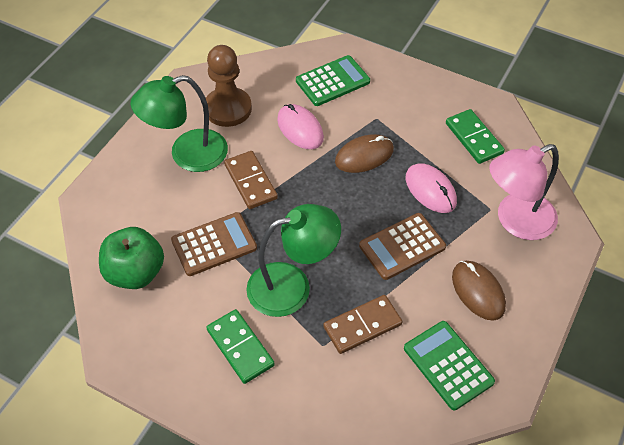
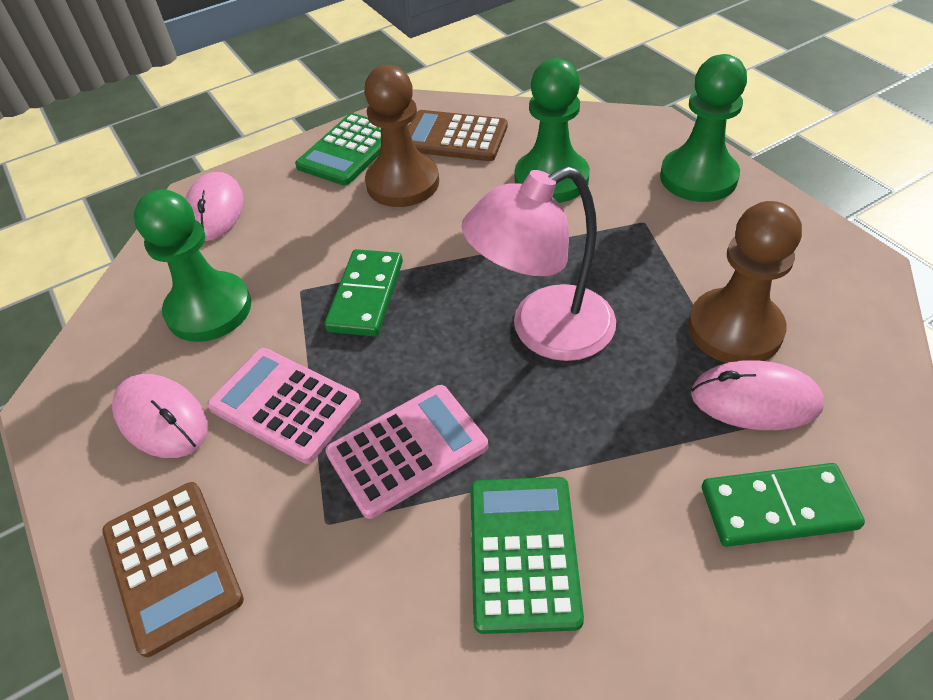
brown domino: 2 -> 0
brown mouse: 2 -> 0
brown pawn: 1 -> 2
green apple: 1 -> 0
green lamp: 2 -> 0
green pawn: 0 -> 3
pink calculator: 0 -> 2
pink mouse: 2 -> 3

